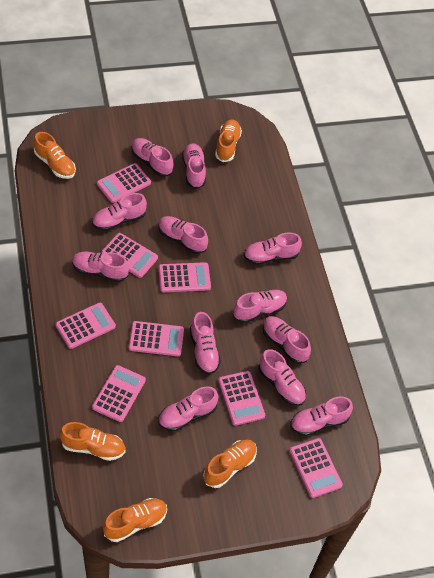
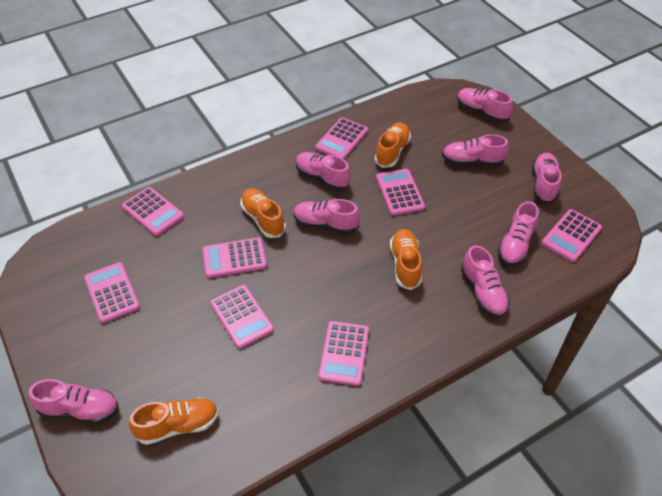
orange shoe: 5 -> 4
pink shoe: 12 -> 8

